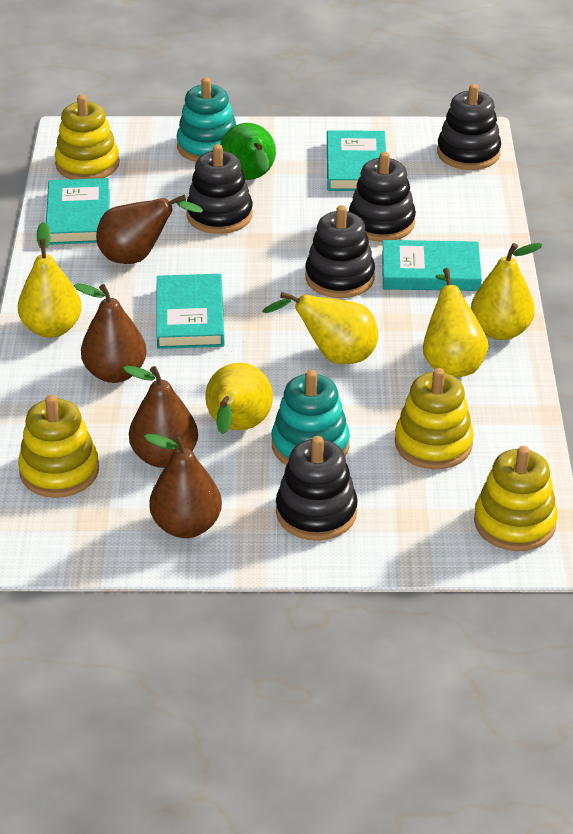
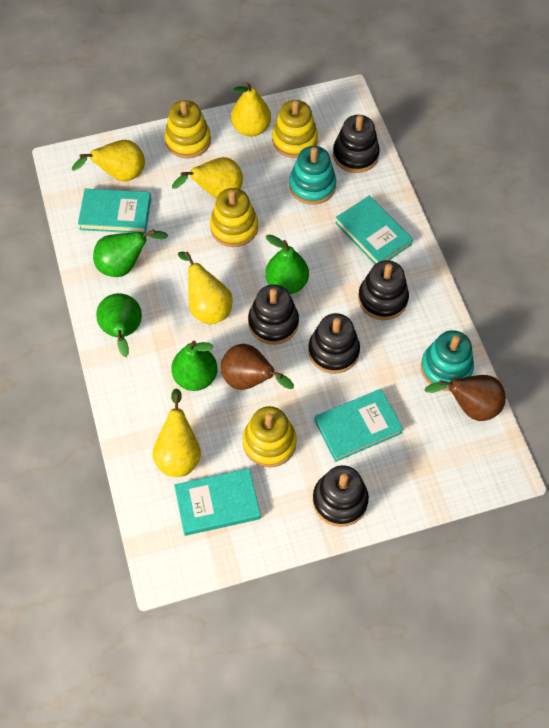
brown pear: 4 -> 2
green pear: 1 -> 4

